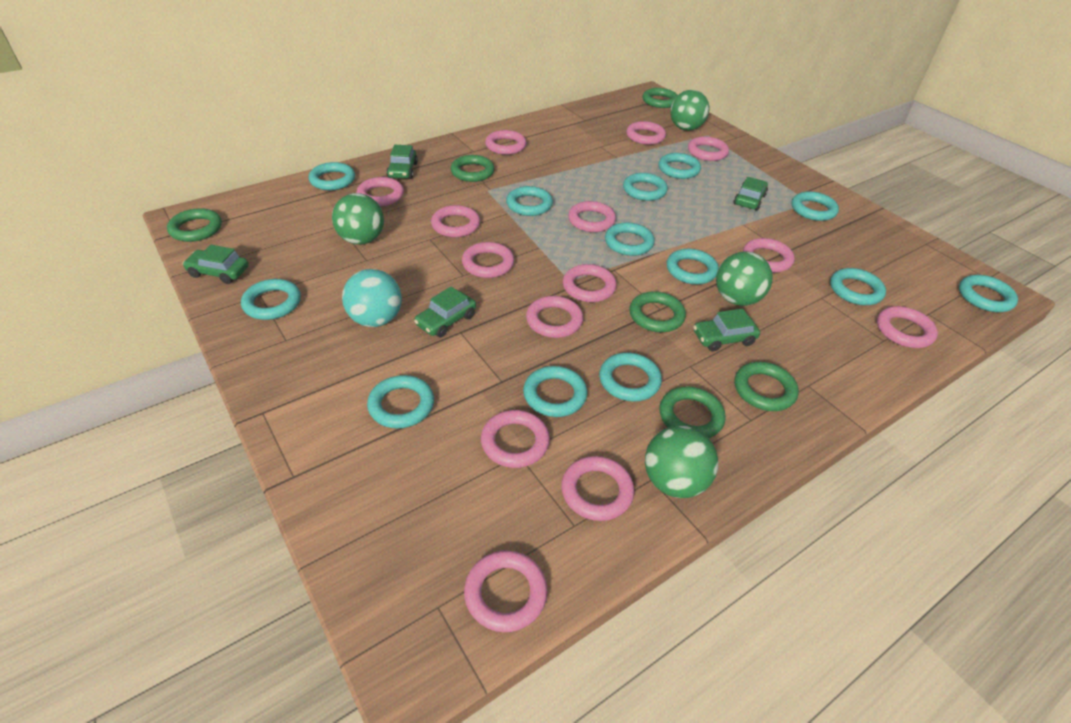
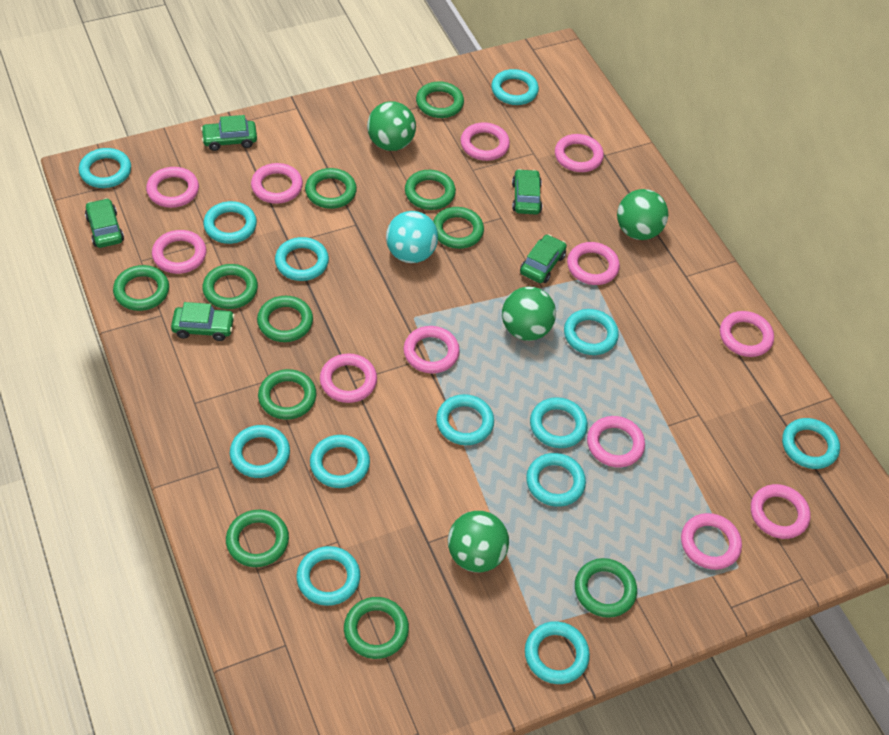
green ring: 6 -> 11
pink ring: 14 -> 12

